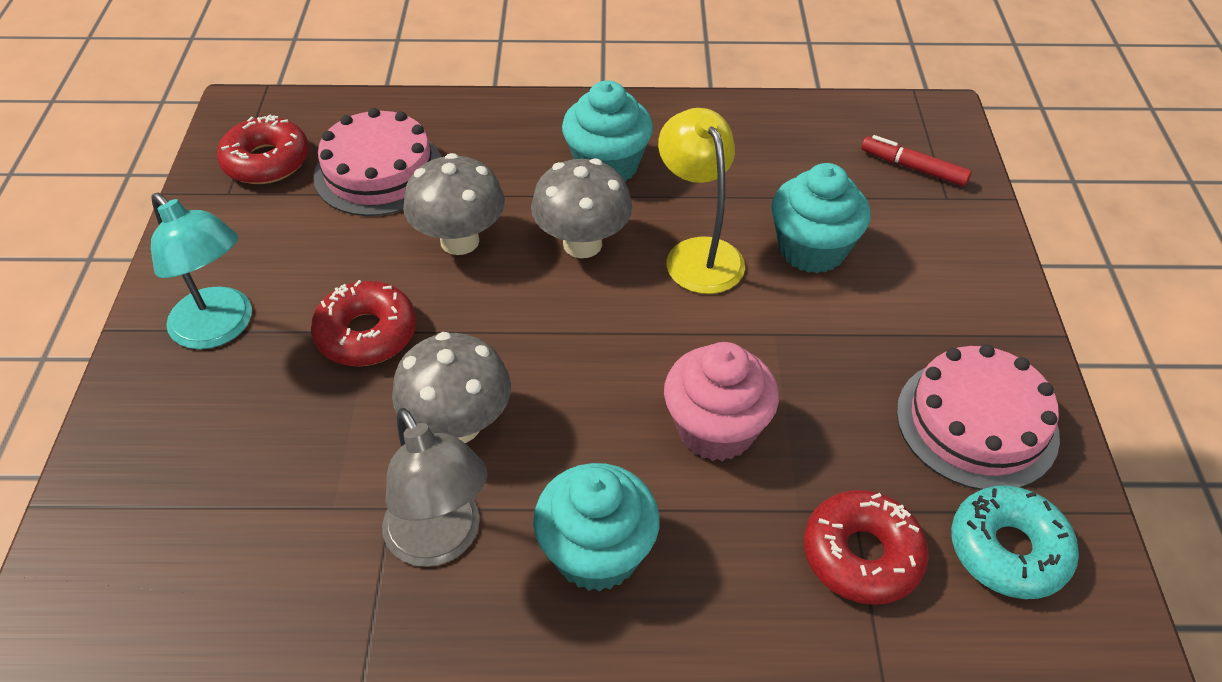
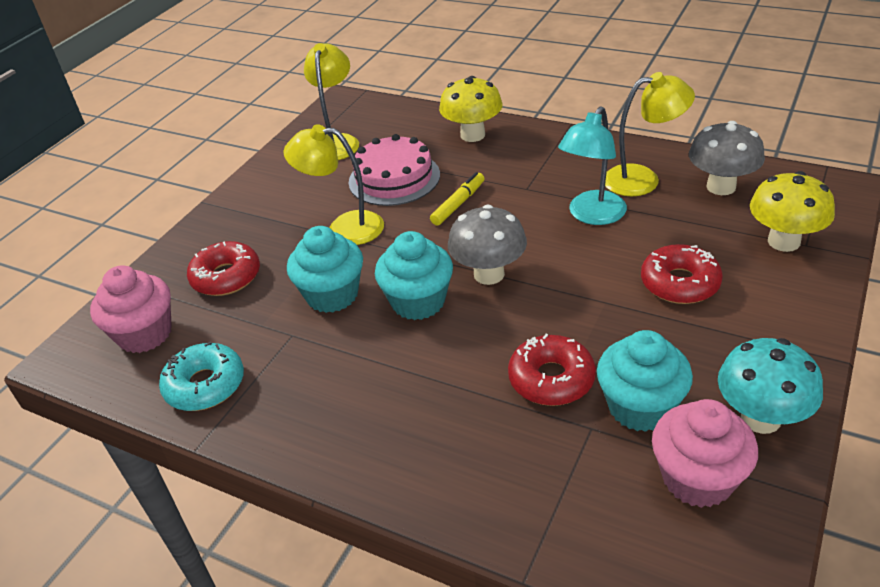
grey lamp: 1 -> 0
grey mushroom: 3 -> 2
pink cake: 2 -> 1
pink cupcake: 1 -> 2
red marker: 1 -> 0
turquoise mushroom: 0 -> 1
yellow lamp: 1 -> 3
yellow marker: 0 -> 1
yellow mushroom: 0 -> 2

